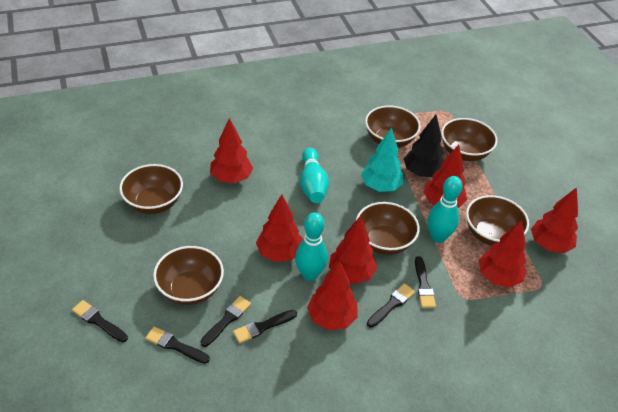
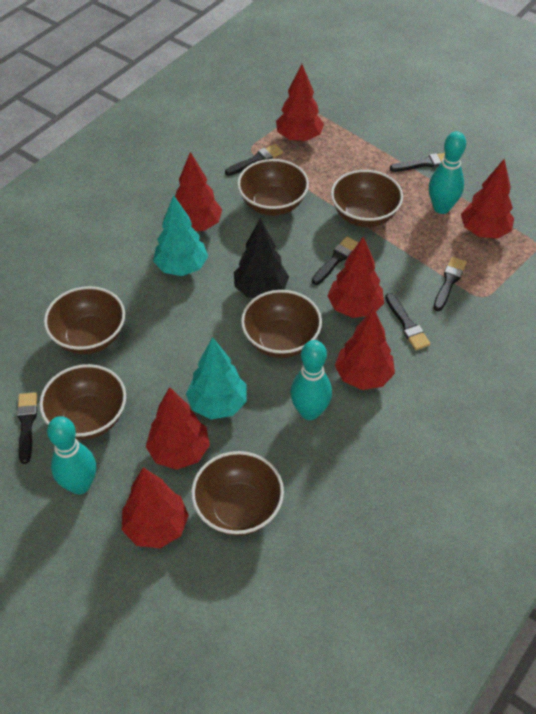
turquoise tree: 1 -> 2

